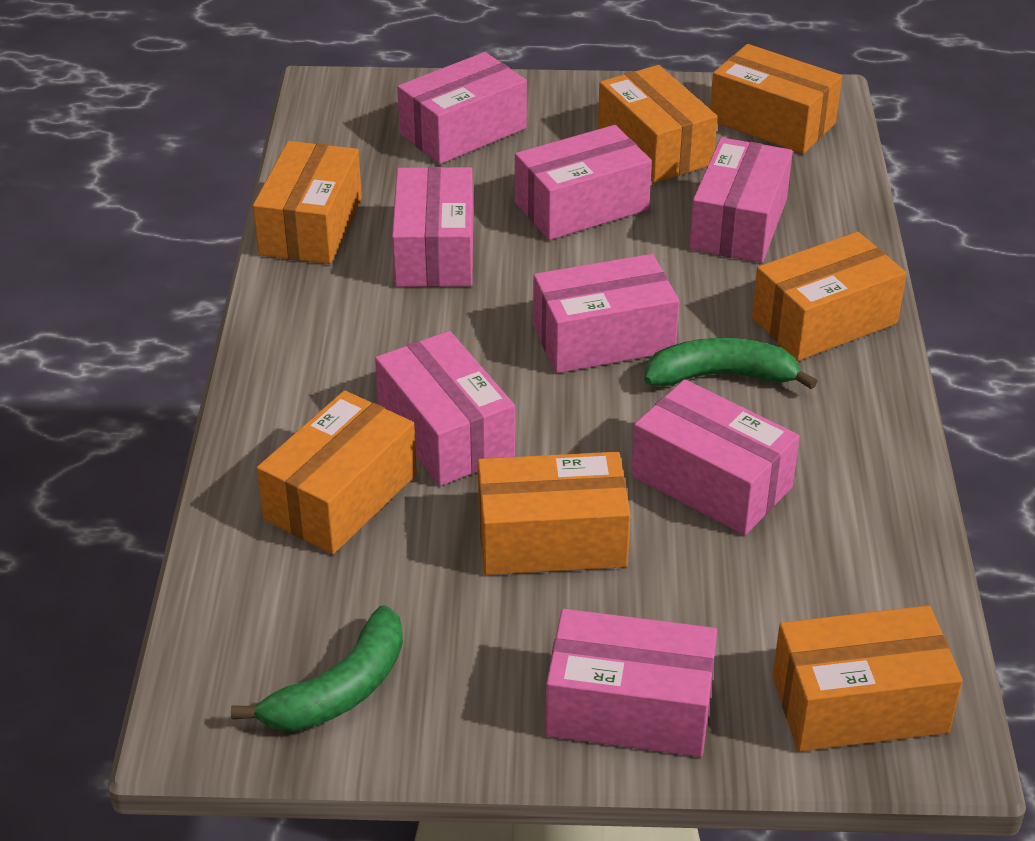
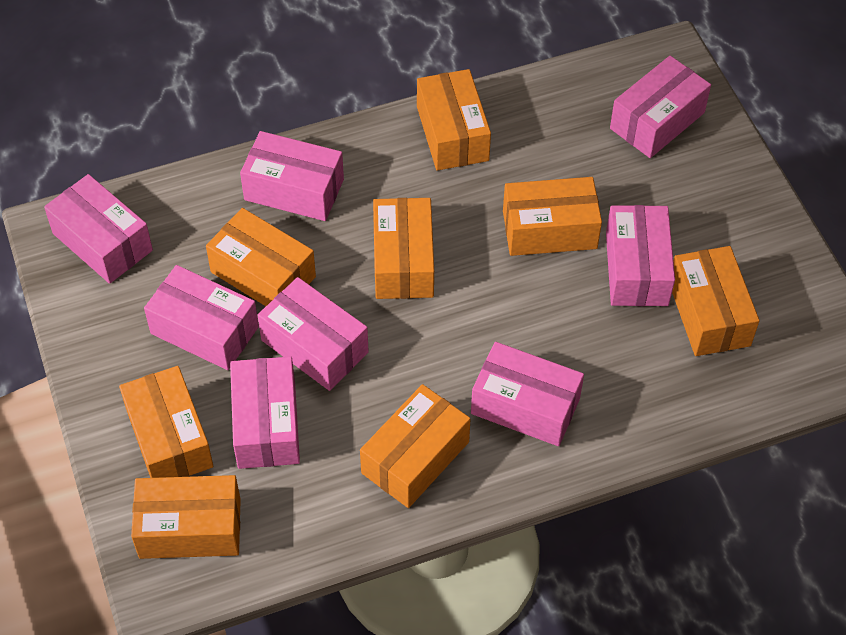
green banana: 2 -> 0
orange box: 7 -> 8

